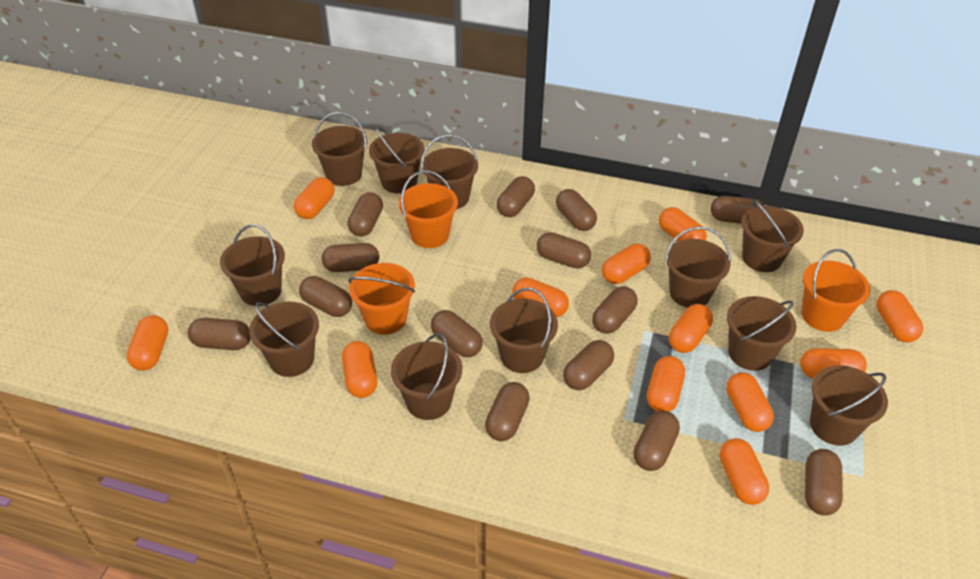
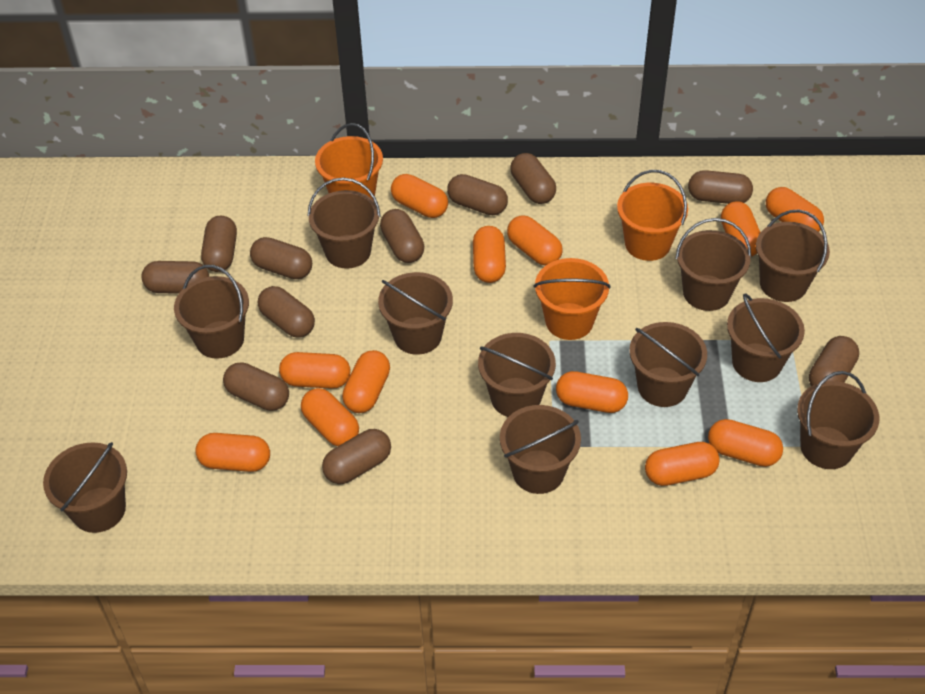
brown capsule: 14 -> 11

